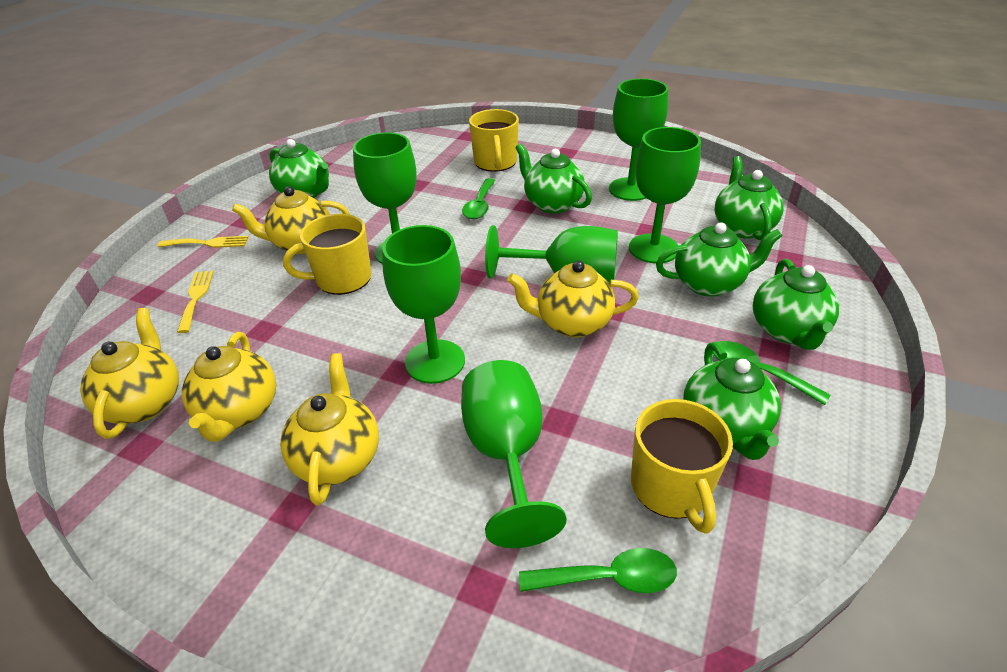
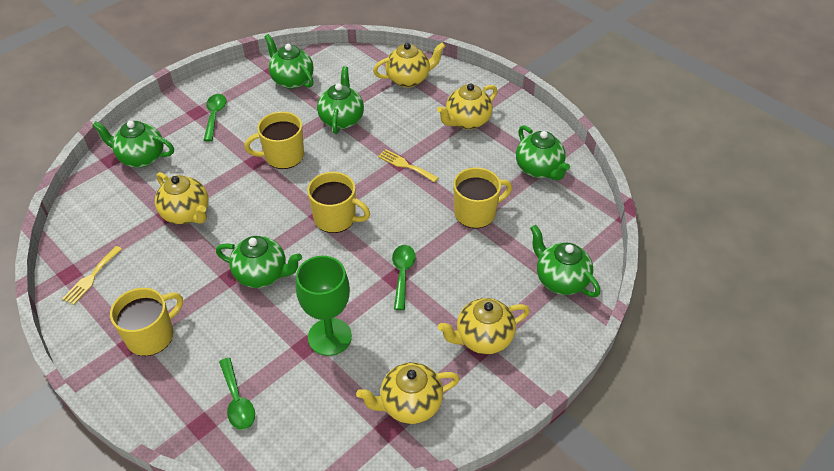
green goblet: 6 -> 1
yellow mug: 3 -> 4

